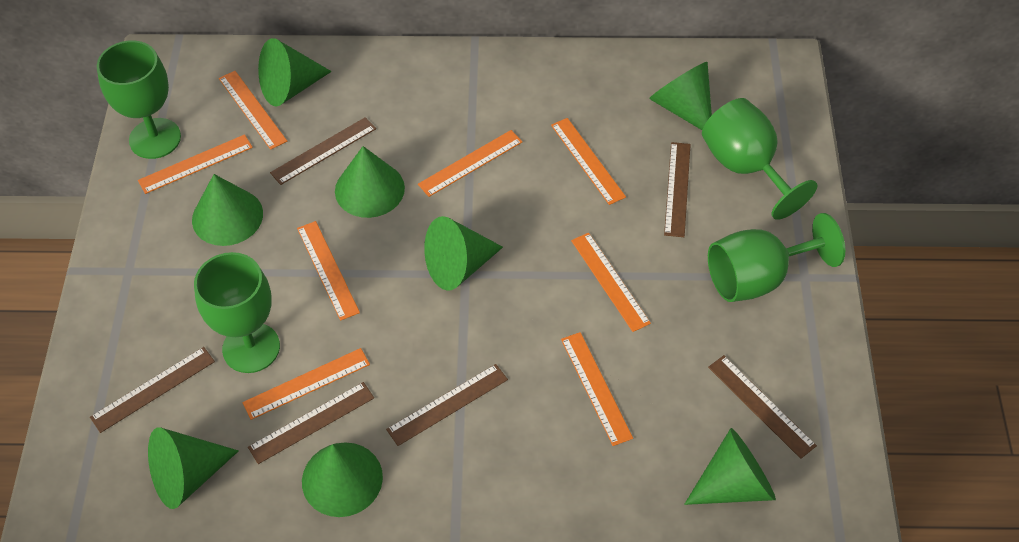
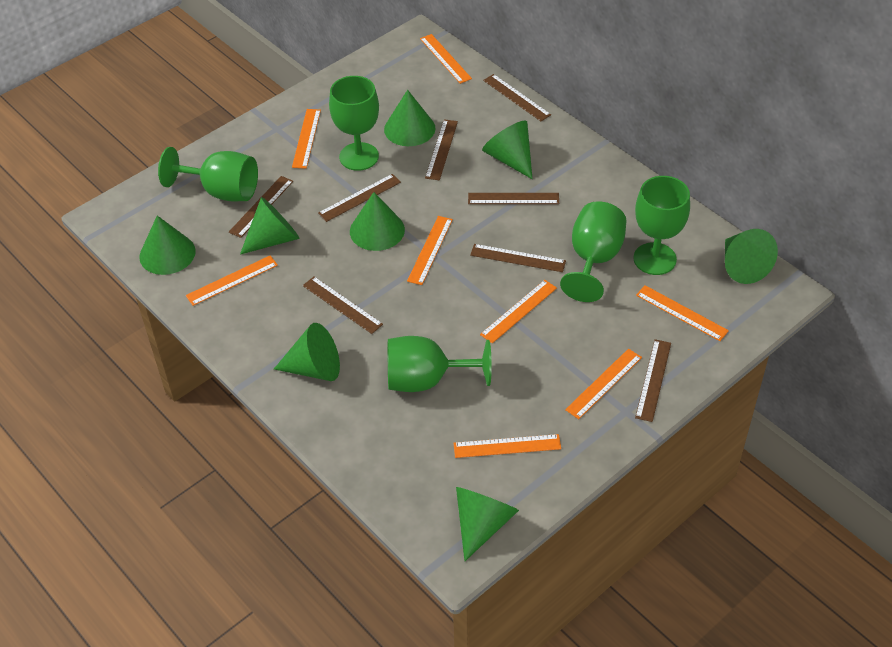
brown ruler: 6 -> 8
green goblet: 4 -> 5

